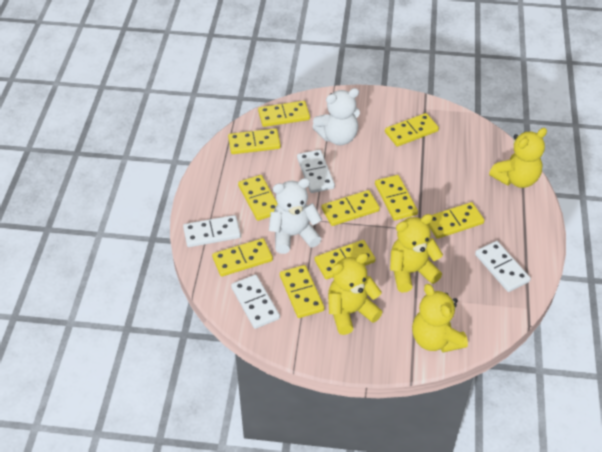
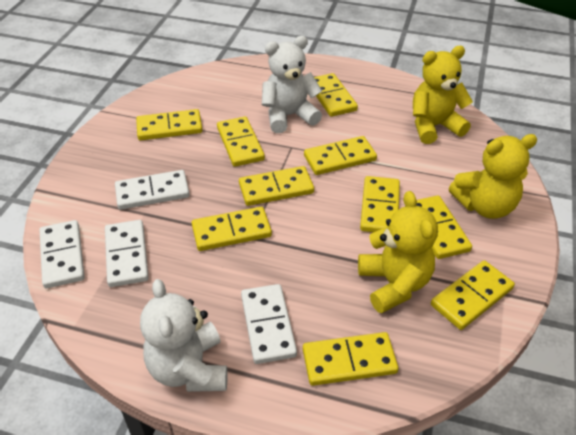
yellow teddy bear: 4 -> 3

